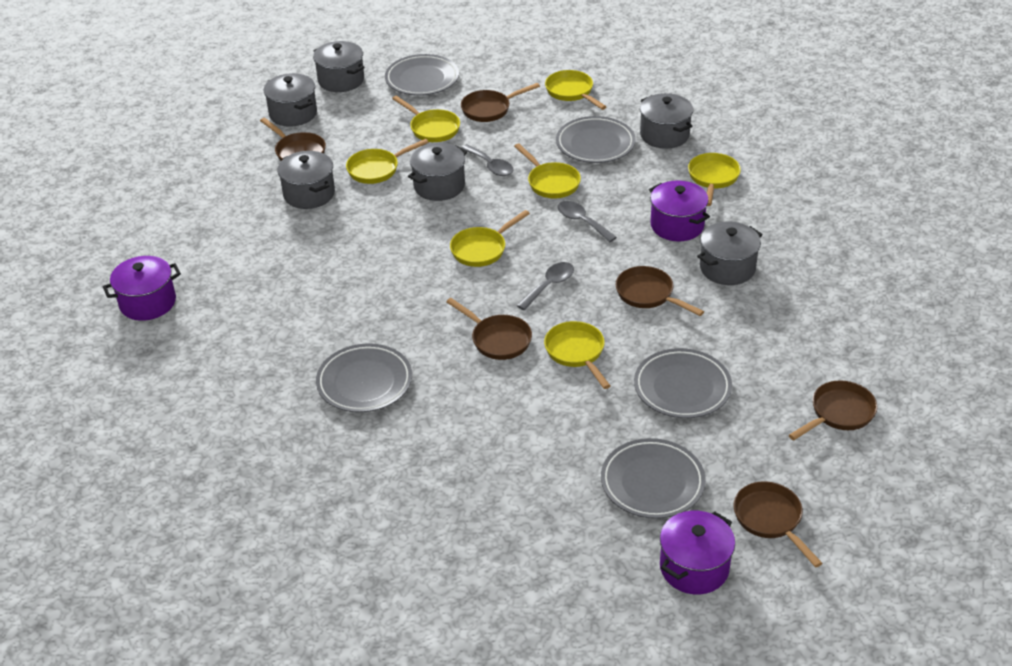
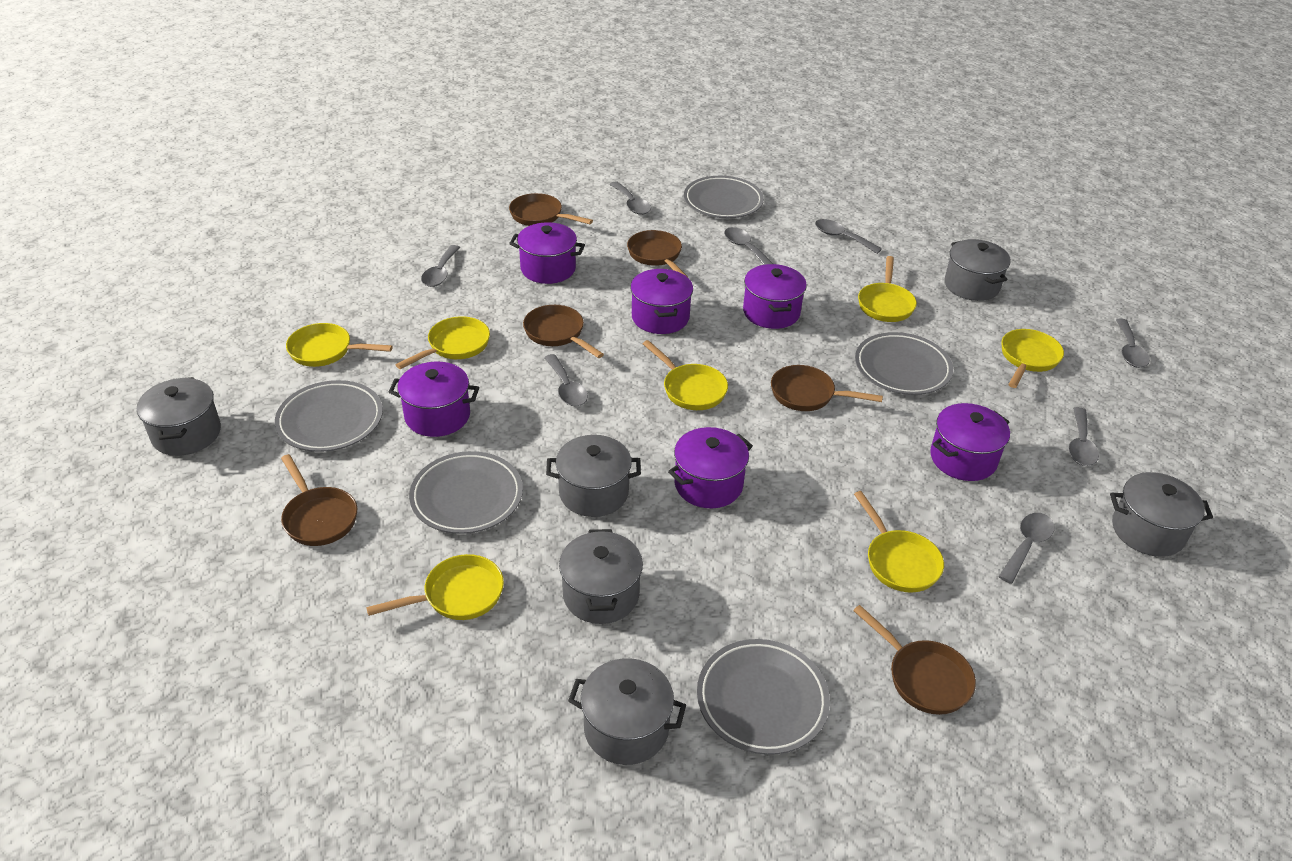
grey spoon: 3 -> 8
purple pot: 3 -> 6

